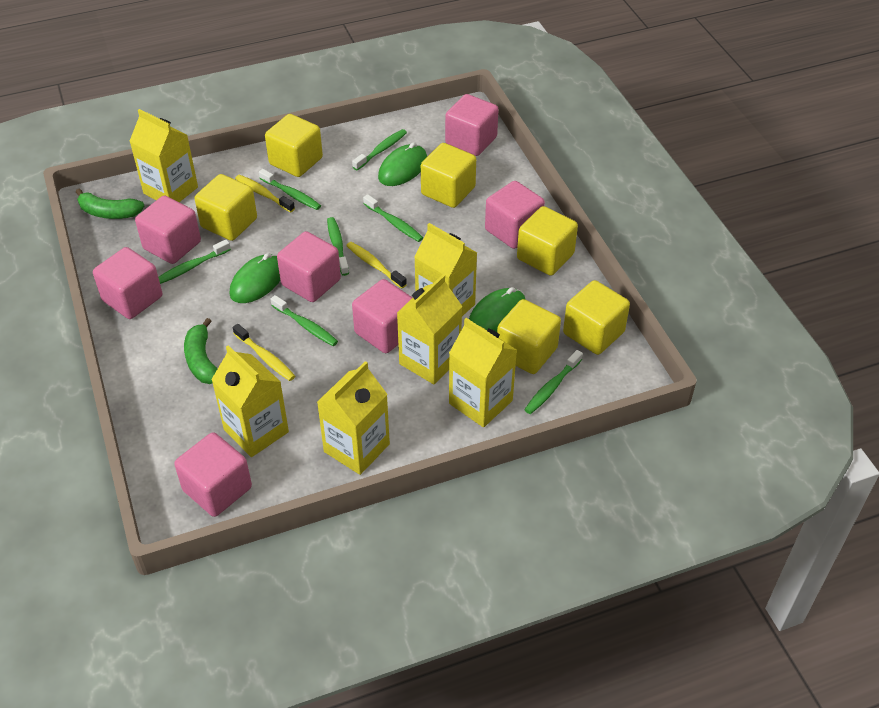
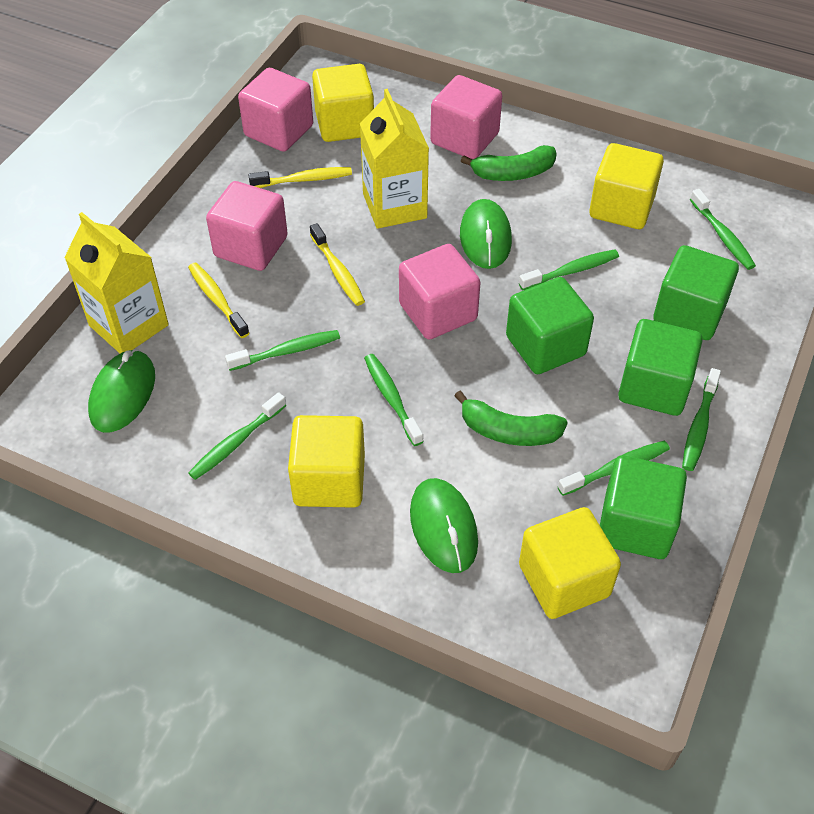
green cube: 0 -> 4
pink cube: 7 -> 4
yellow carton: 6 -> 2
yellow cube: 6 -> 4

